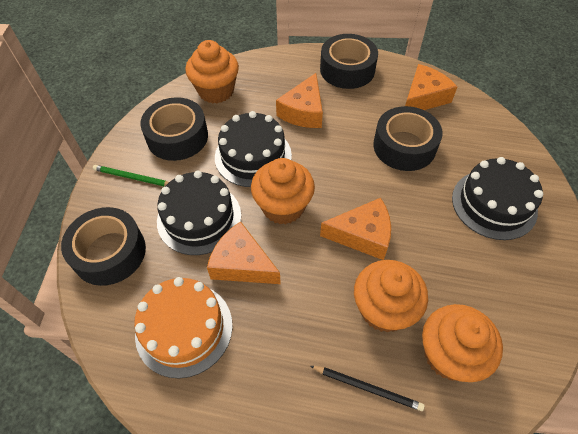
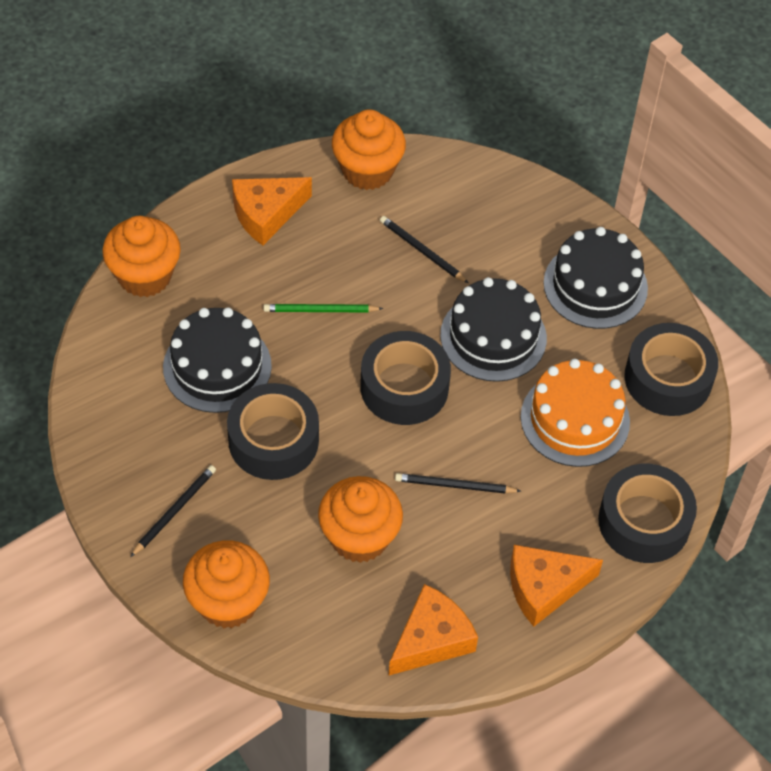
black pencil: 1 -> 3
orange cheese: 4 -> 3

